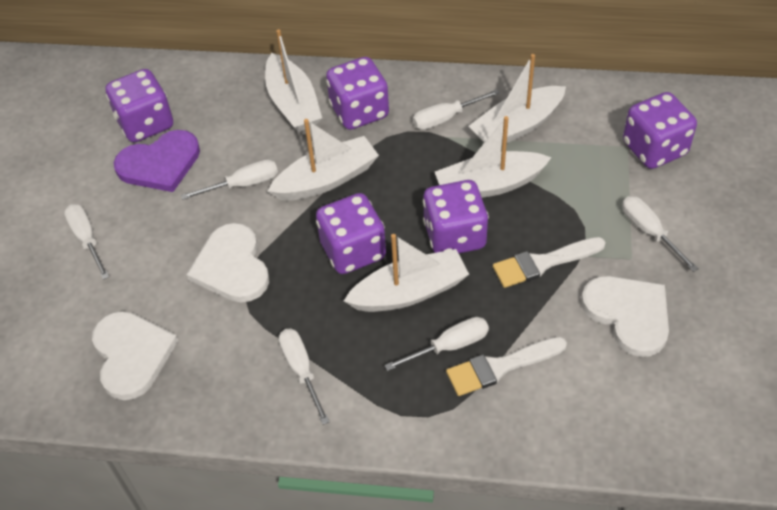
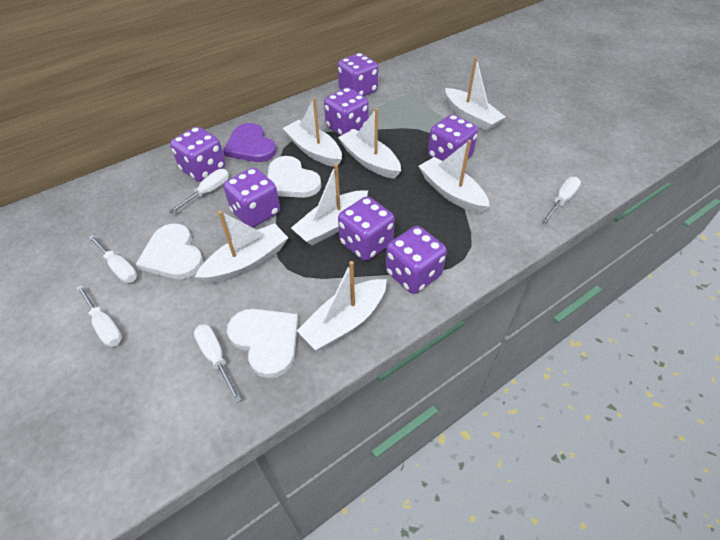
purple dice: 5 -> 7
white boat: 5 -> 7
white brush: 2 -> 0
white screwdriver: 6 -> 5

